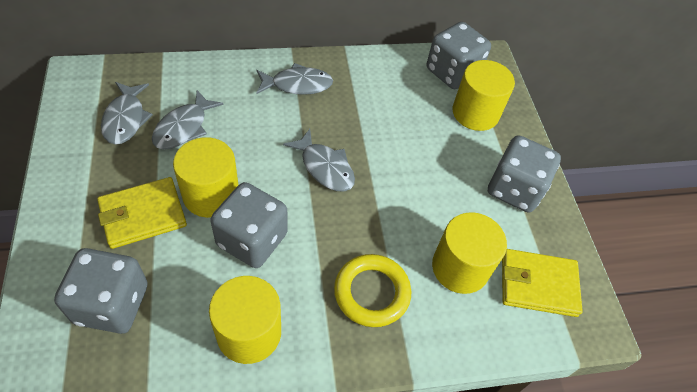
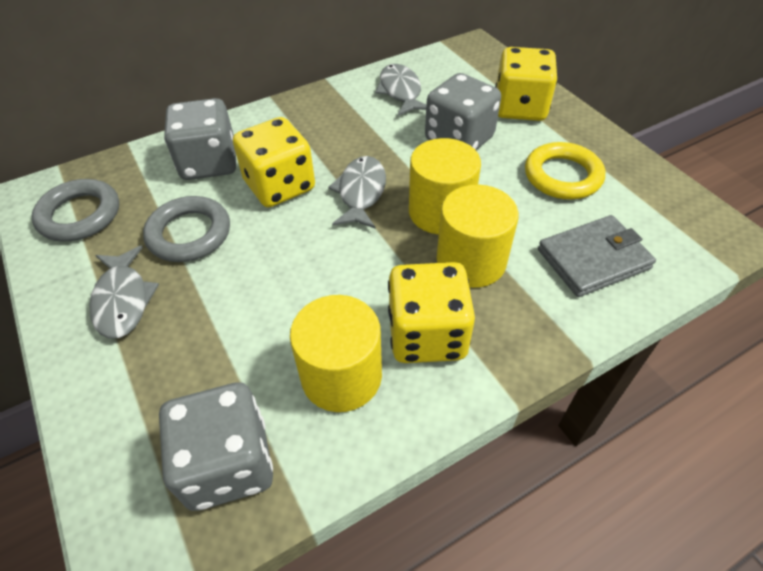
grey dice: 4 -> 3
grey fish: 4 -> 3
grey ring: 0 -> 2
grey wallet: 0 -> 1
yellow cylinder: 4 -> 3
yellow dice: 0 -> 3
yellow wallet: 2 -> 0

